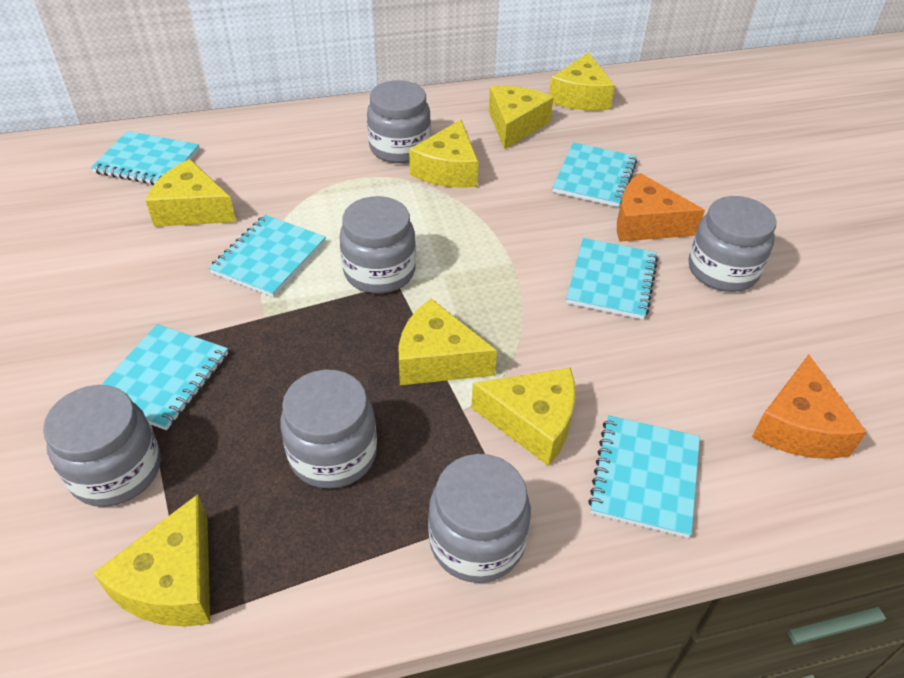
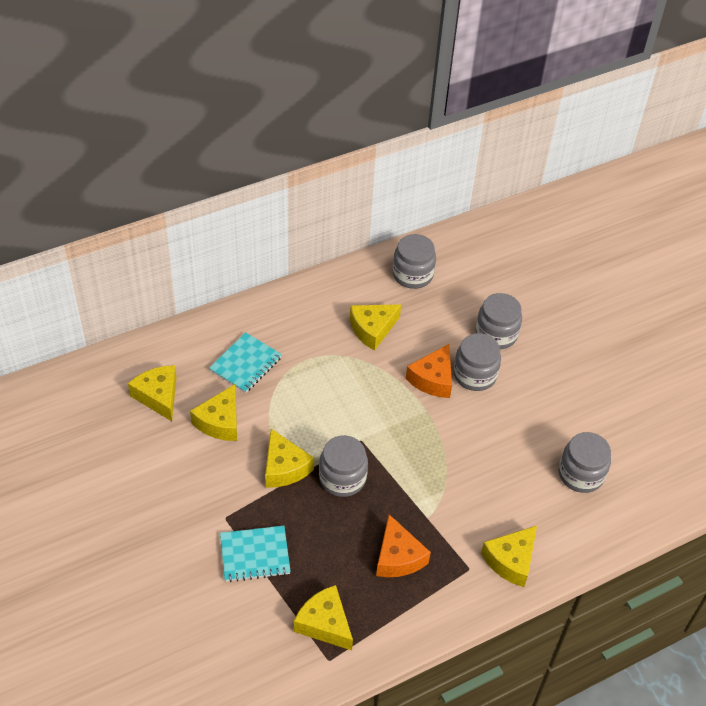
grey jar: 6 -> 5
turquoise notebook: 6 -> 2
yellow cheese: 7 -> 6

